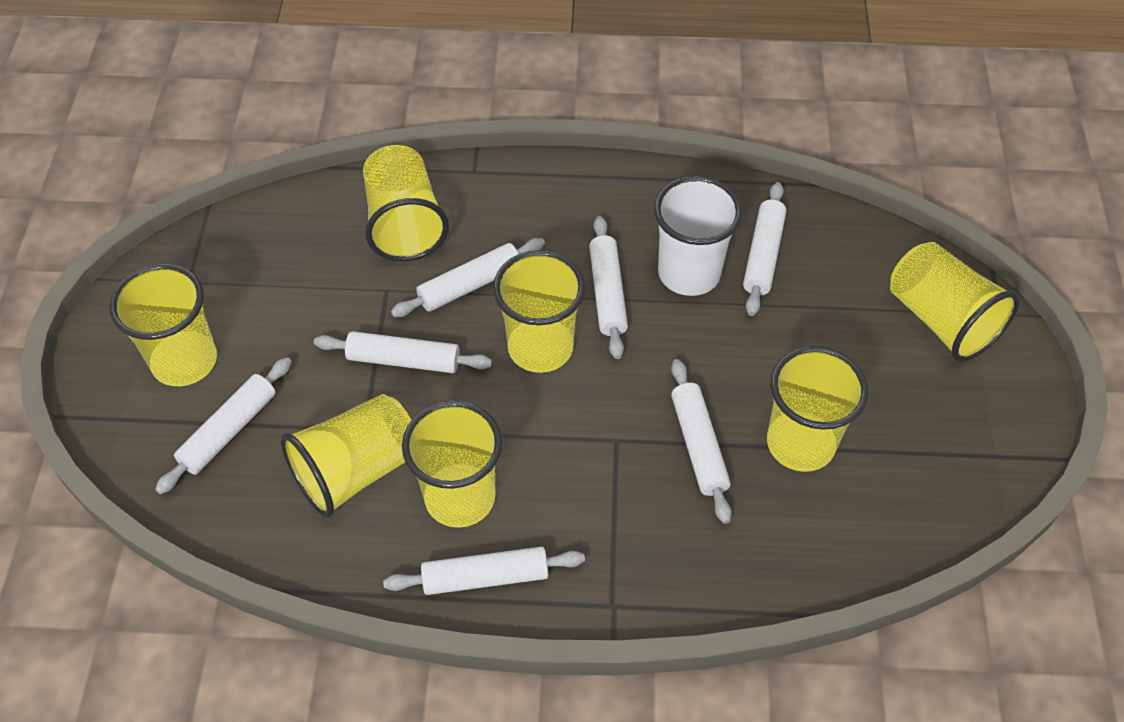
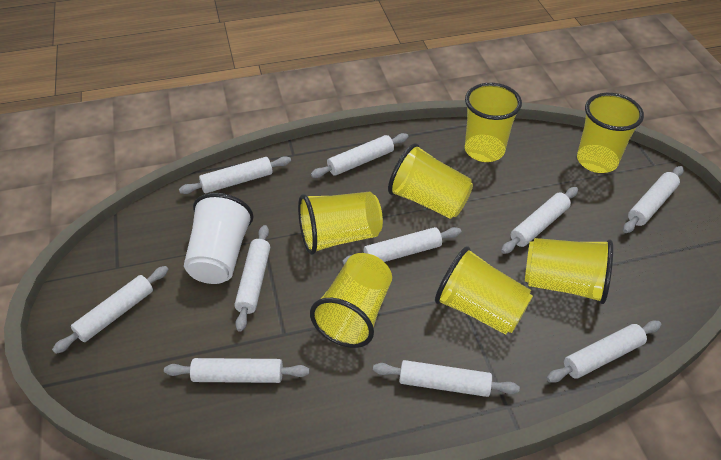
white rolling pin: 7 -> 10

